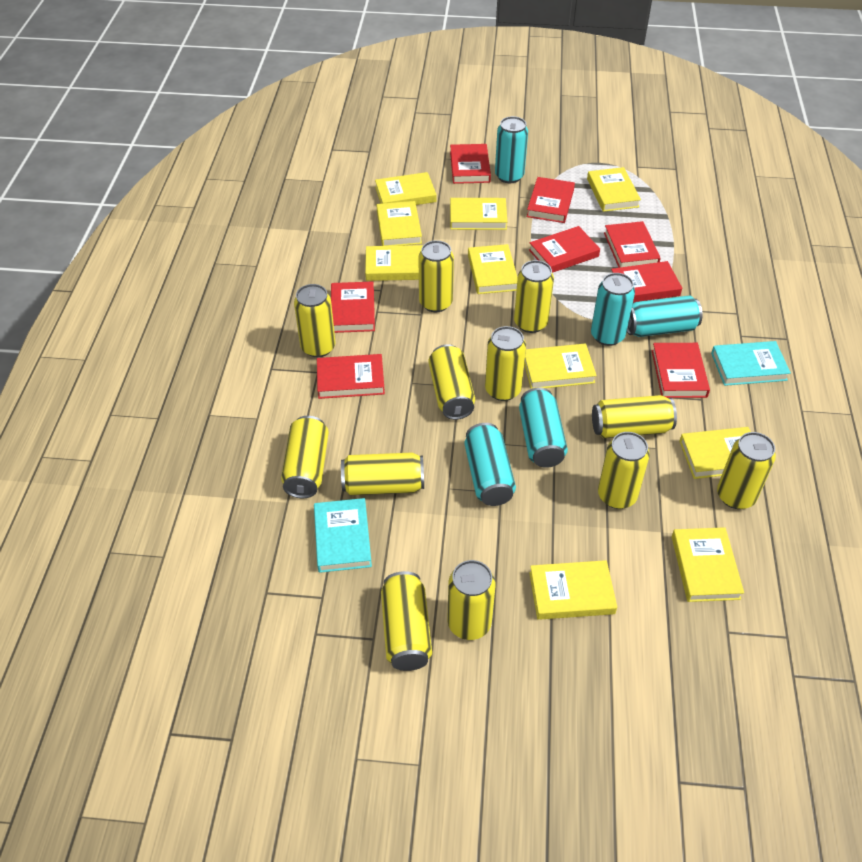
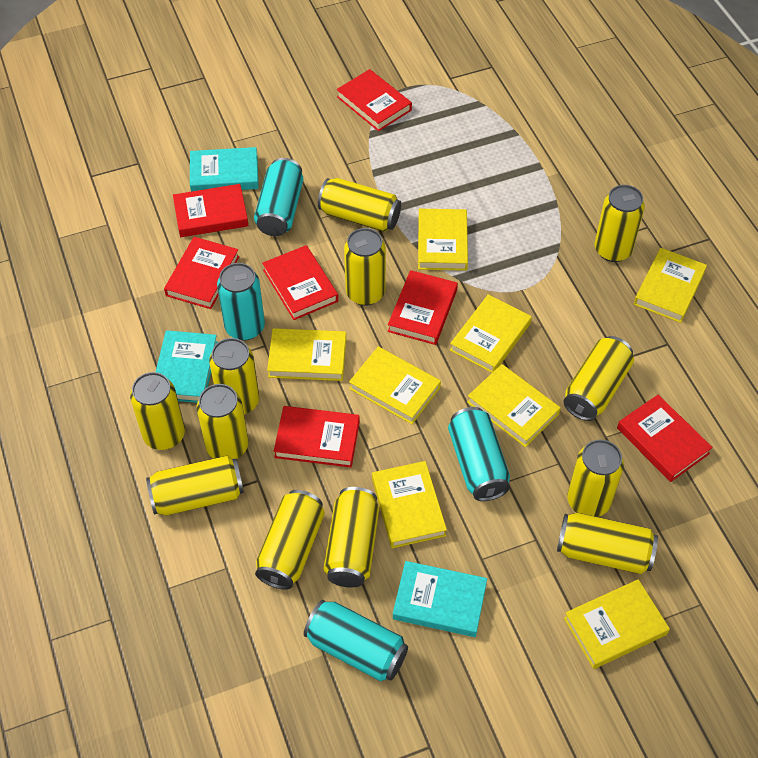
red book: 8 -> 7
turquoise book: 2 -> 3
turquoise can: 5 -> 4
yellow book: 10 -> 8

